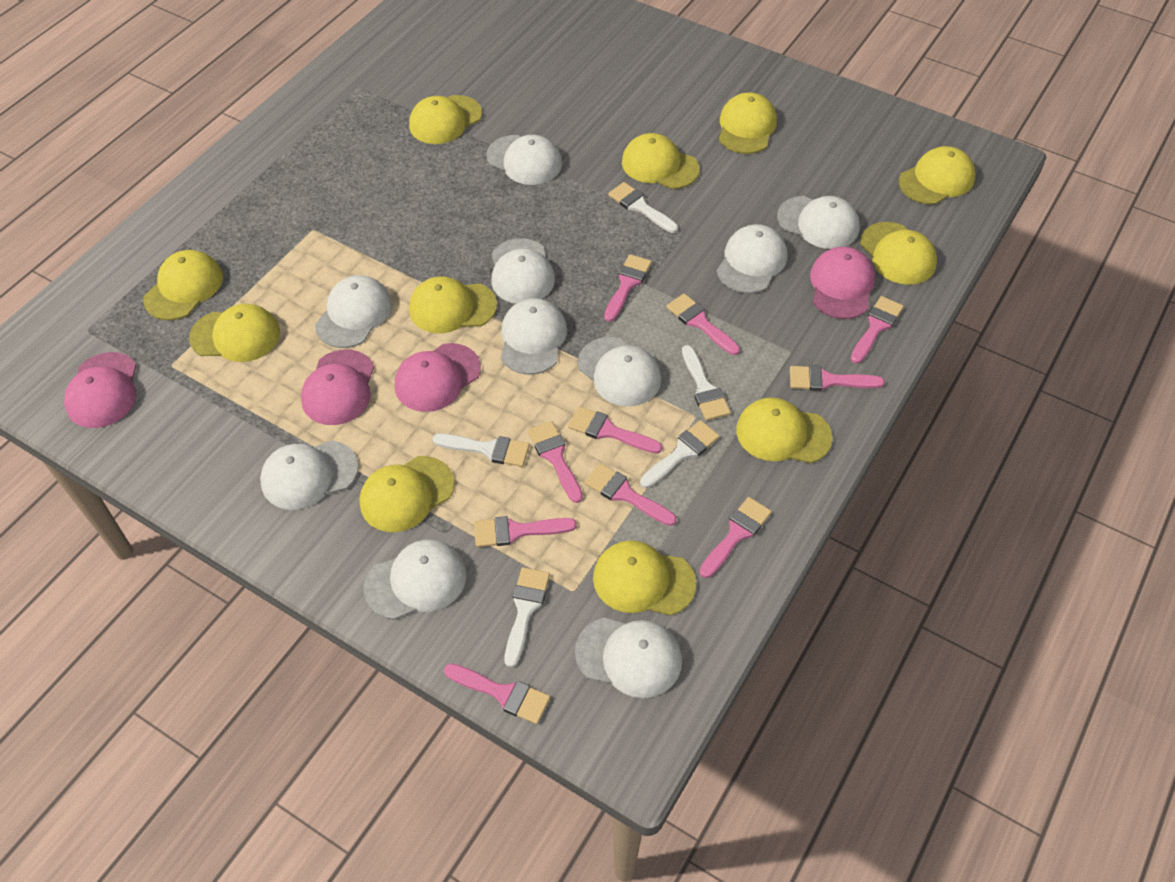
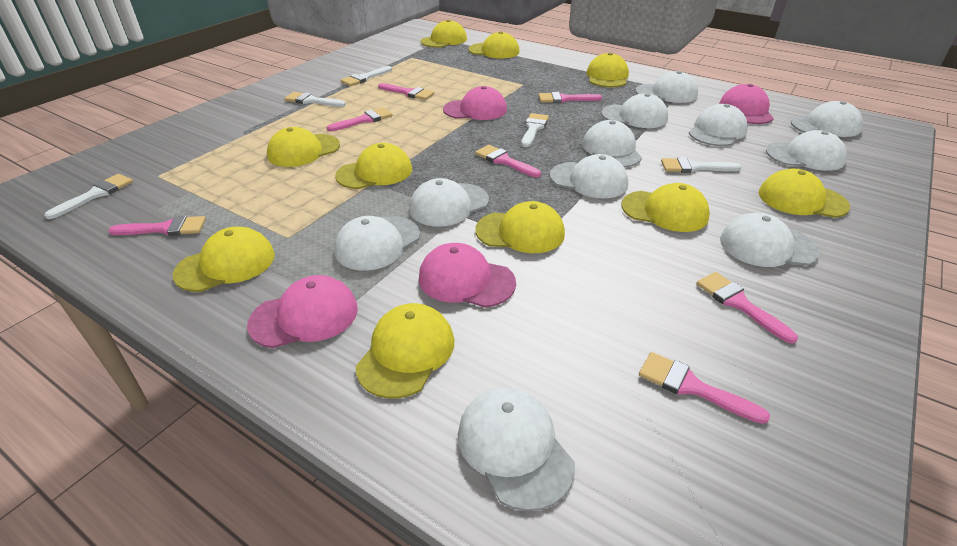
pink brush: 10 -> 7
white cap: 10 -> 11
yellow cap: 11 -> 10

